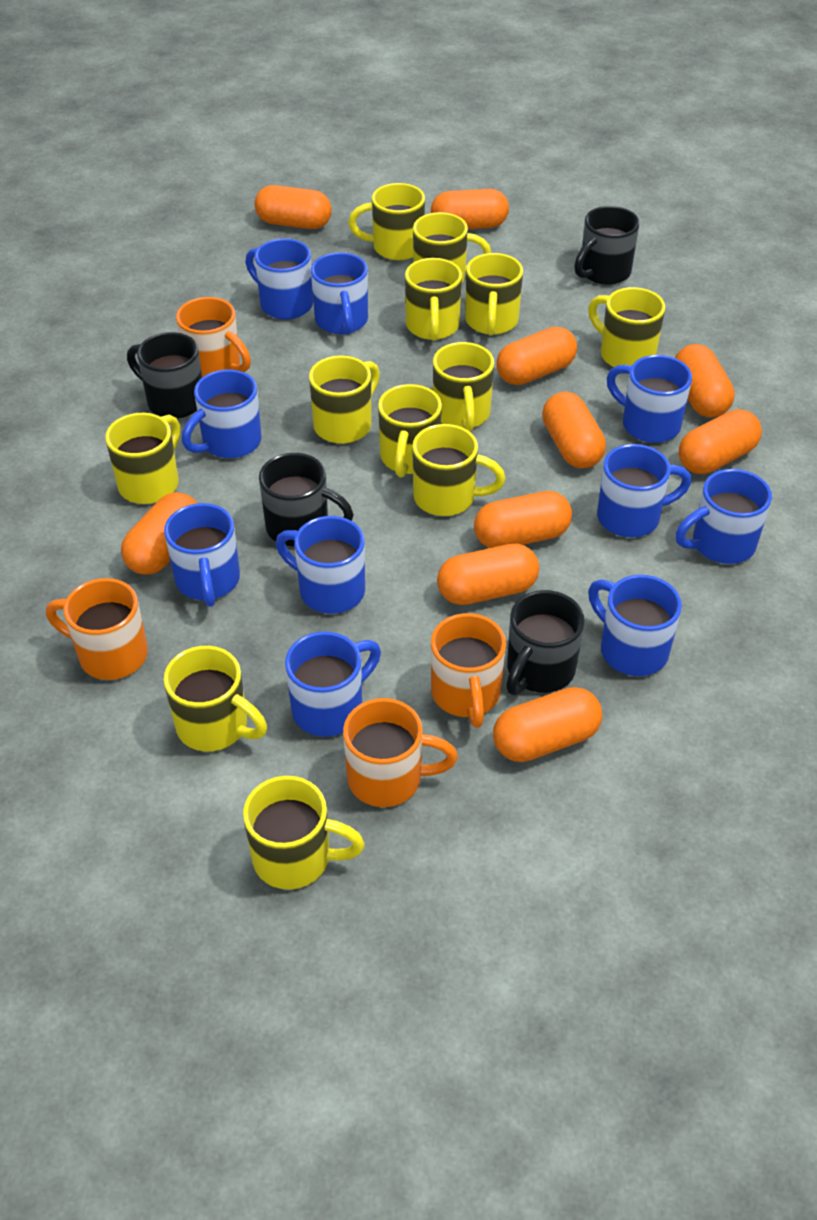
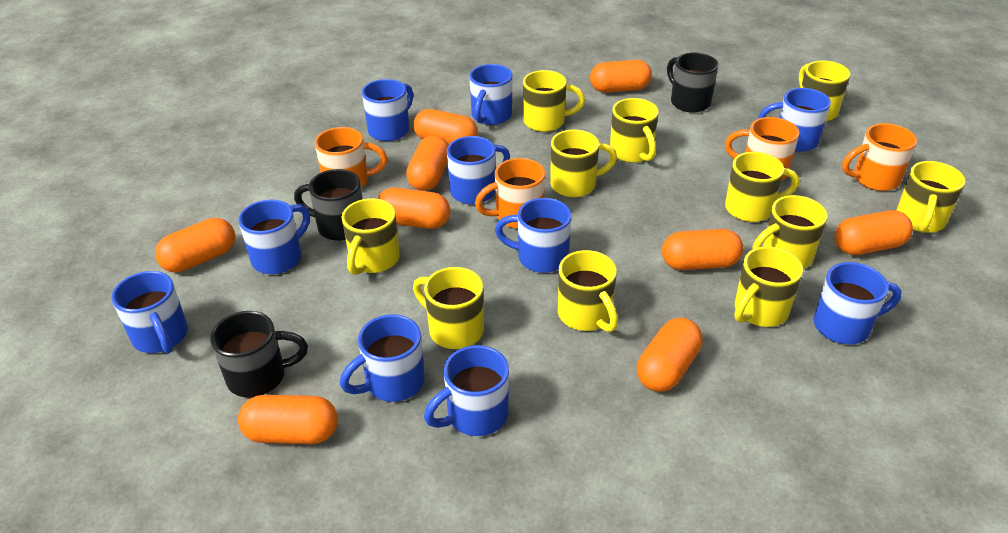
black mug: 4 -> 3
orange capsule: 10 -> 9
yellow mug: 12 -> 11

